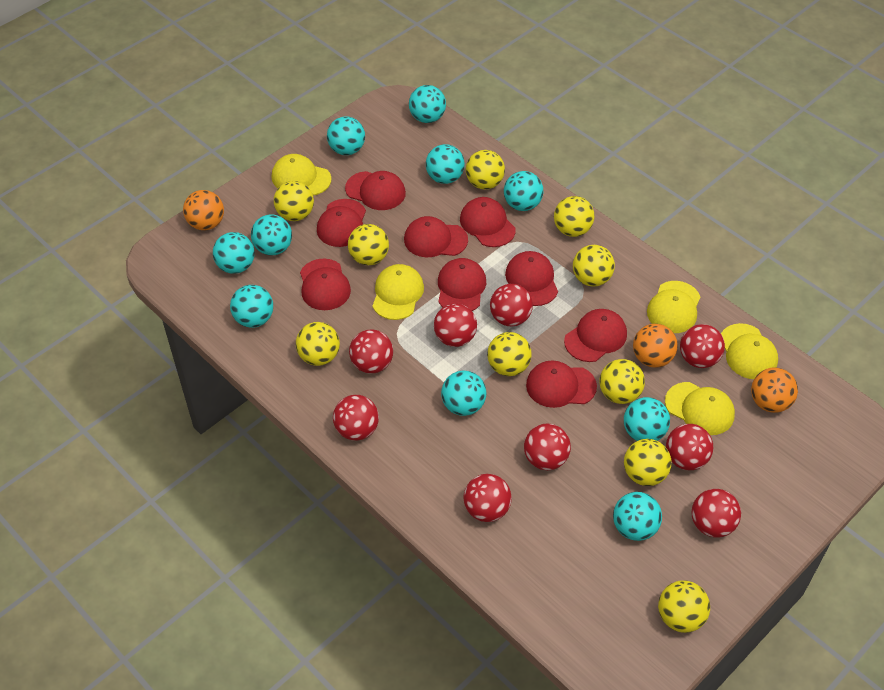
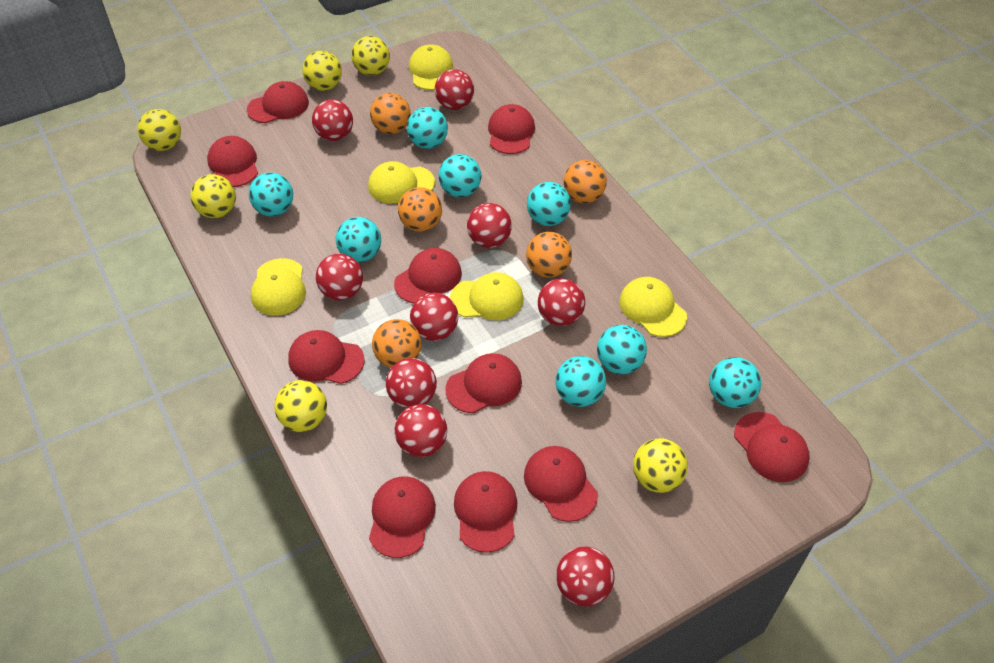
orange ball: 3 -> 5
red cap: 9 -> 10
turquoise ball: 10 -> 8
yellow ball: 10 -> 6

